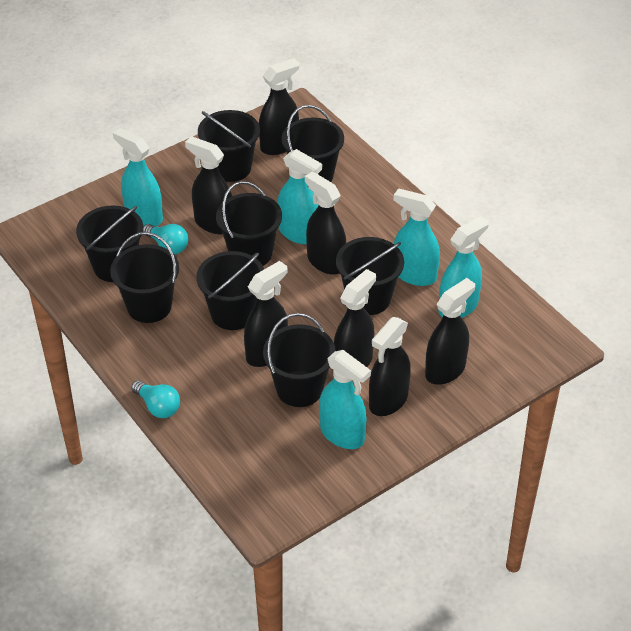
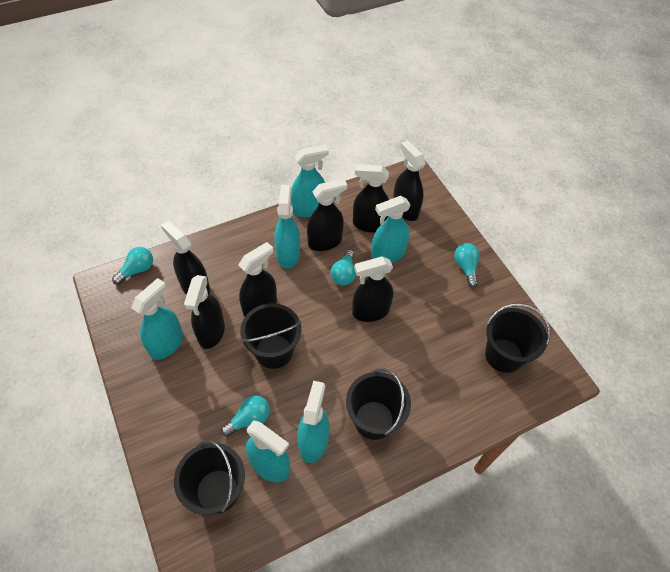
black bucket: 8 -> 4
turquoise light bulb: 2 -> 4
turquoise spray bottle: 5 -> 6

